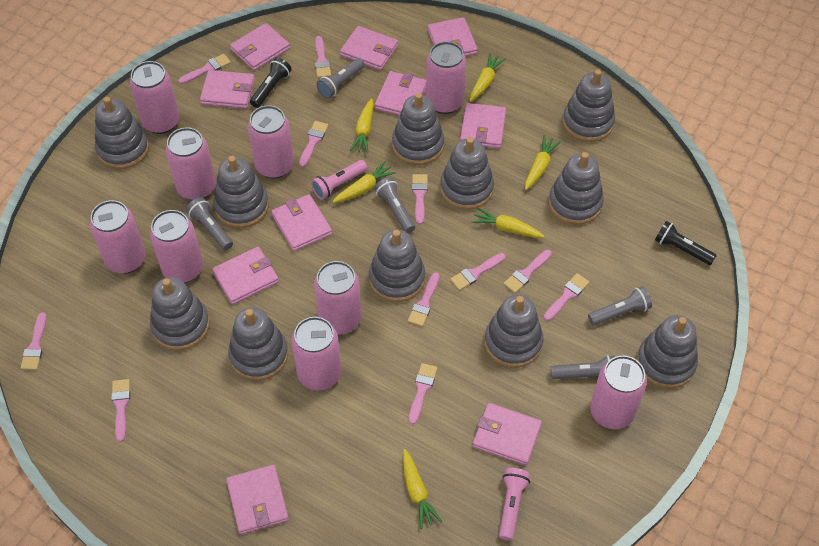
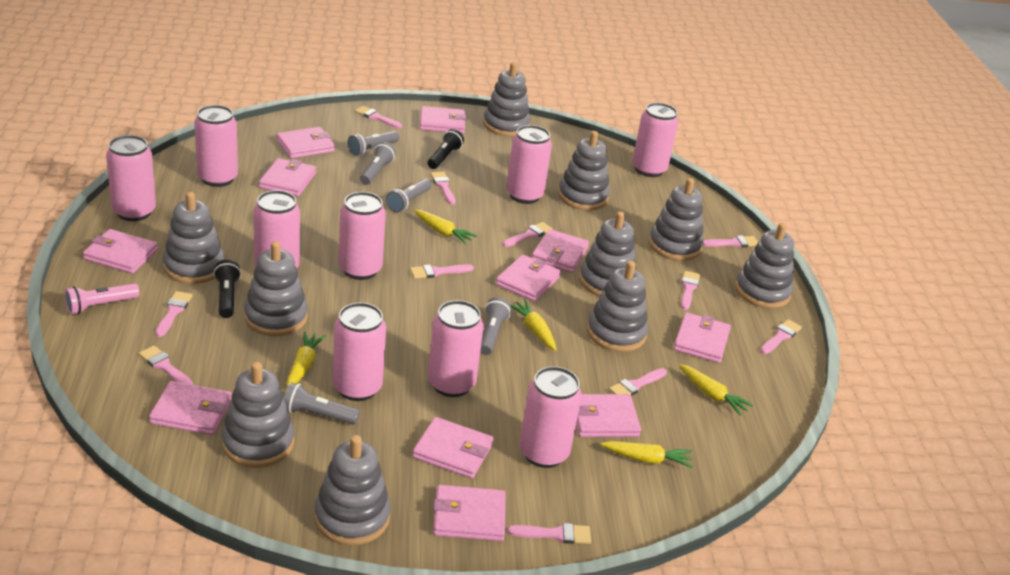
grey stacking toy: 11 -> 10
pink flashlight: 2 -> 1
pink wallet: 10 -> 11
yellow carrot: 6 -> 5

